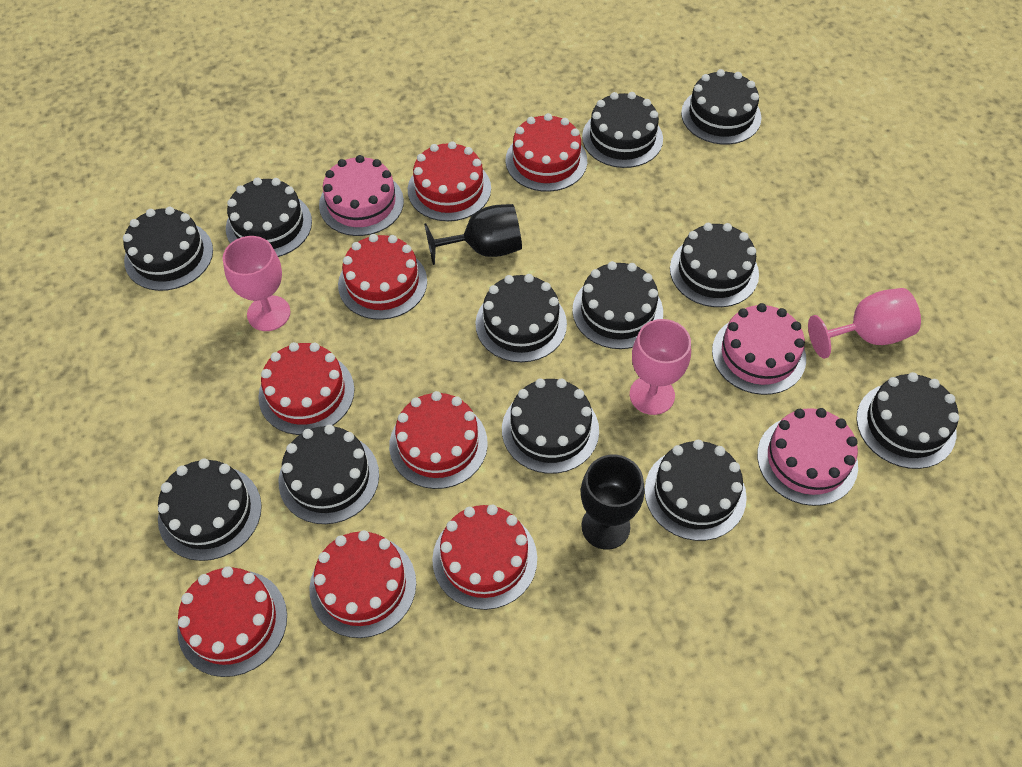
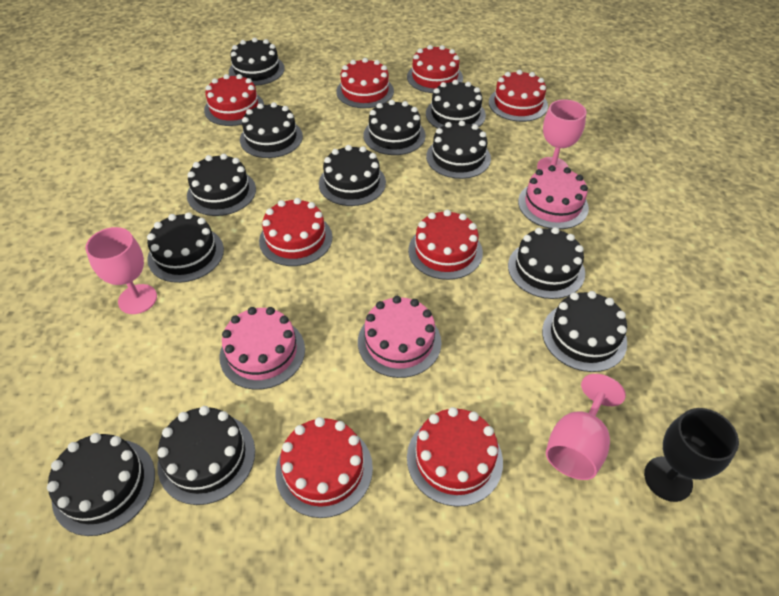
black goblet: 2 -> 1

